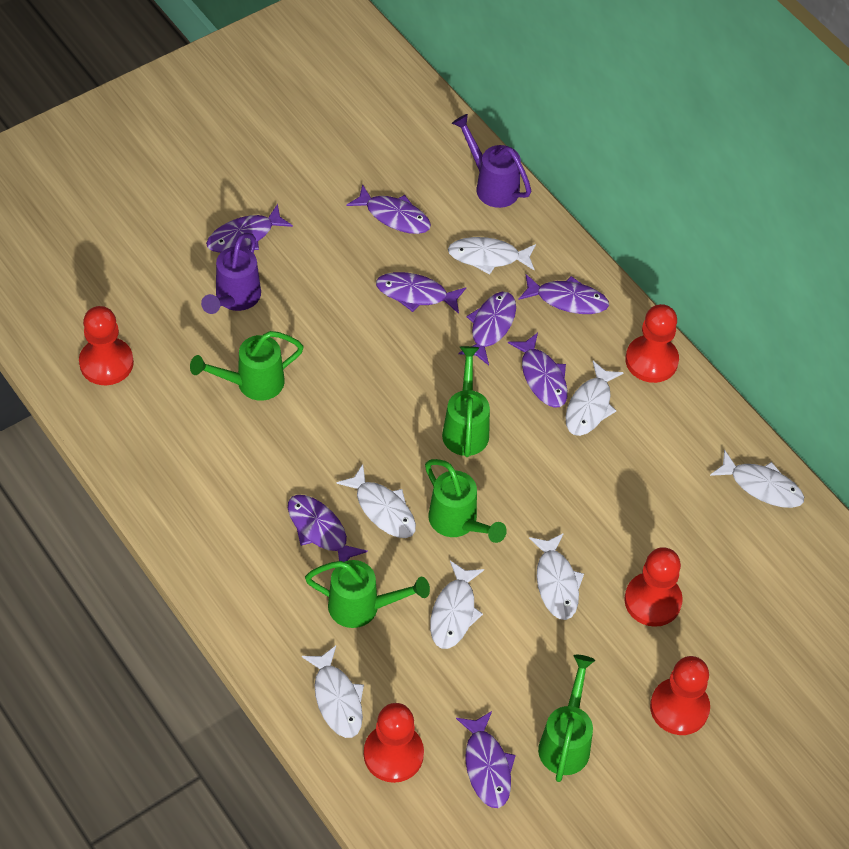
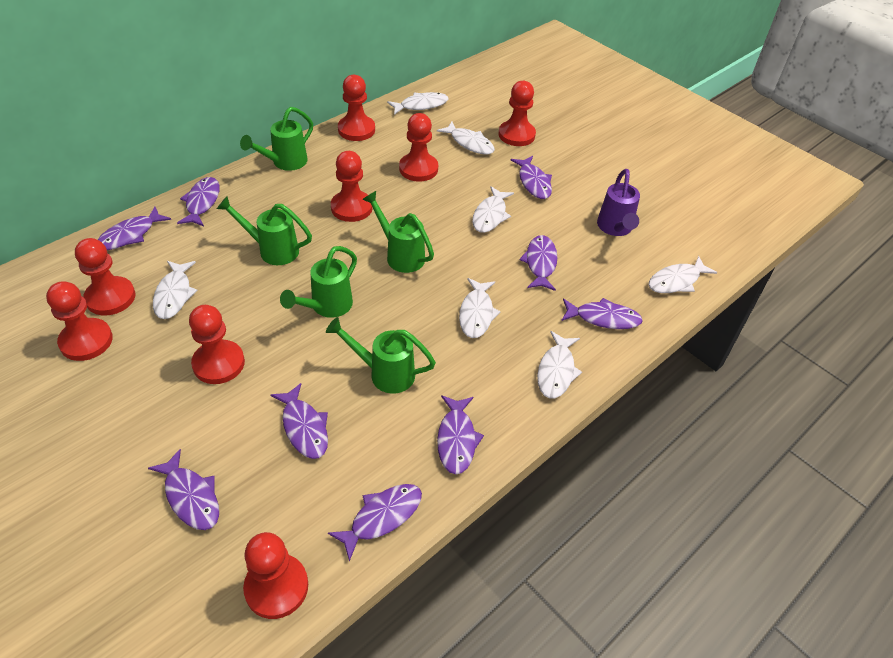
purple fish: 8 -> 9
purple watering can: 2 -> 1
red pawn: 5 -> 8

